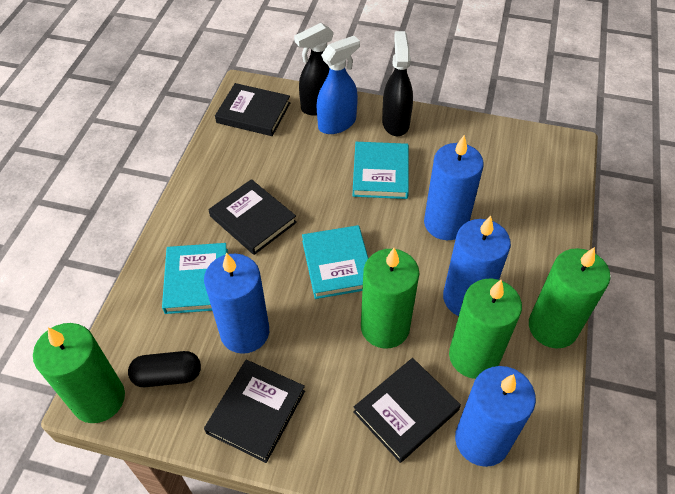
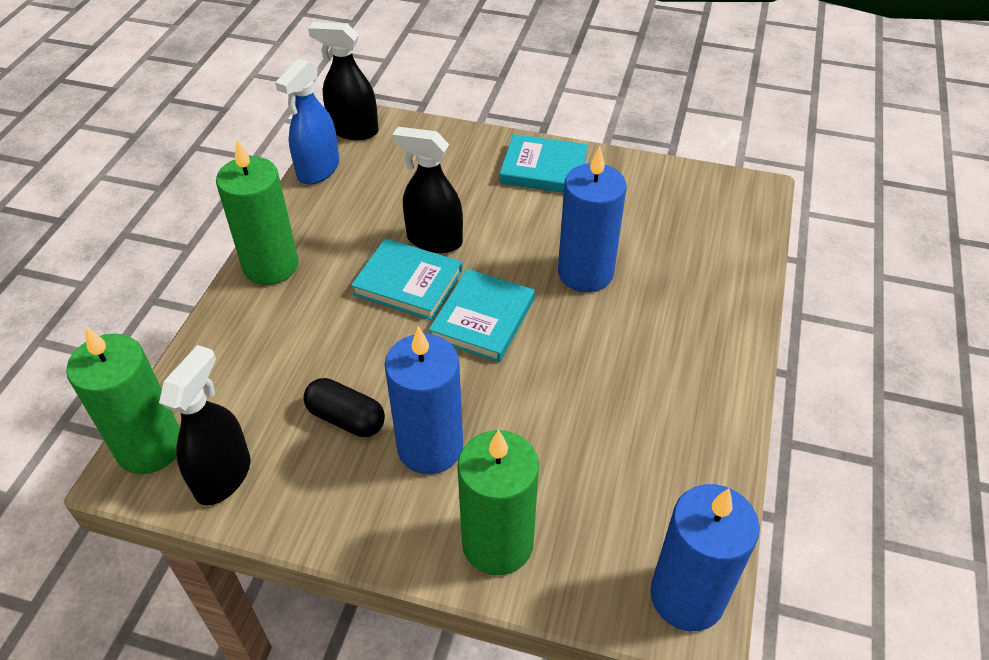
black book: 4 -> 0
black spray bottle: 2 -> 3
blue candle: 4 -> 3
green candle: 4 -> 3

